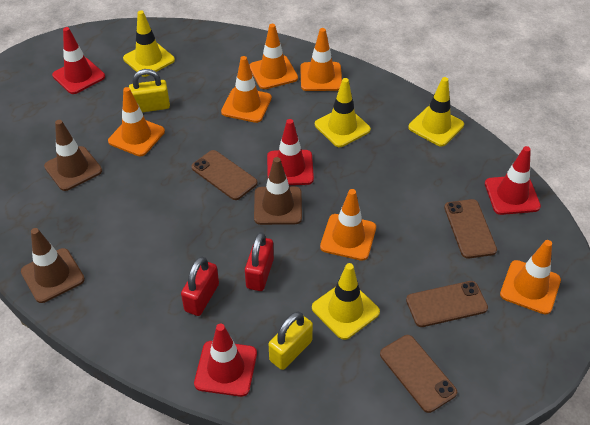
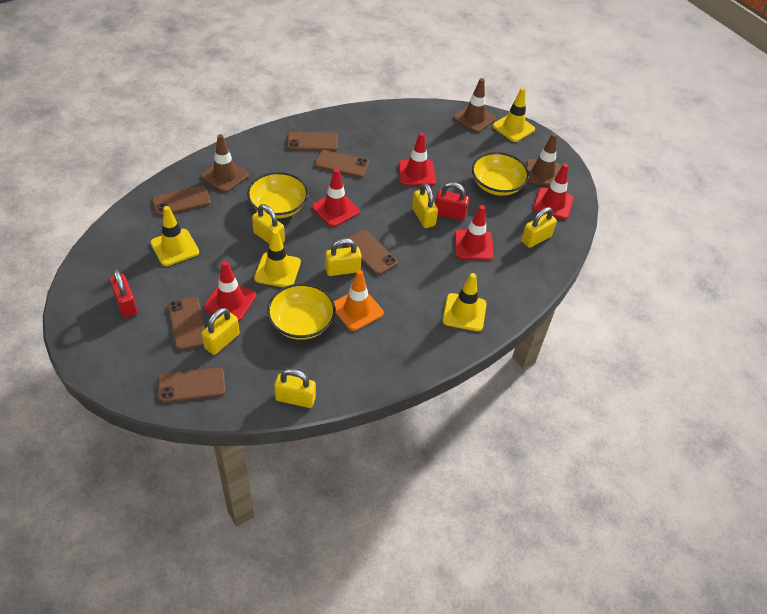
brown phone: 4 -> 6
orange traffic cone: 6 -> 1
red traffic cone: 4 -> 5
yellow bowl: 0 -> 3
yellow padlock: 2 -> 6

